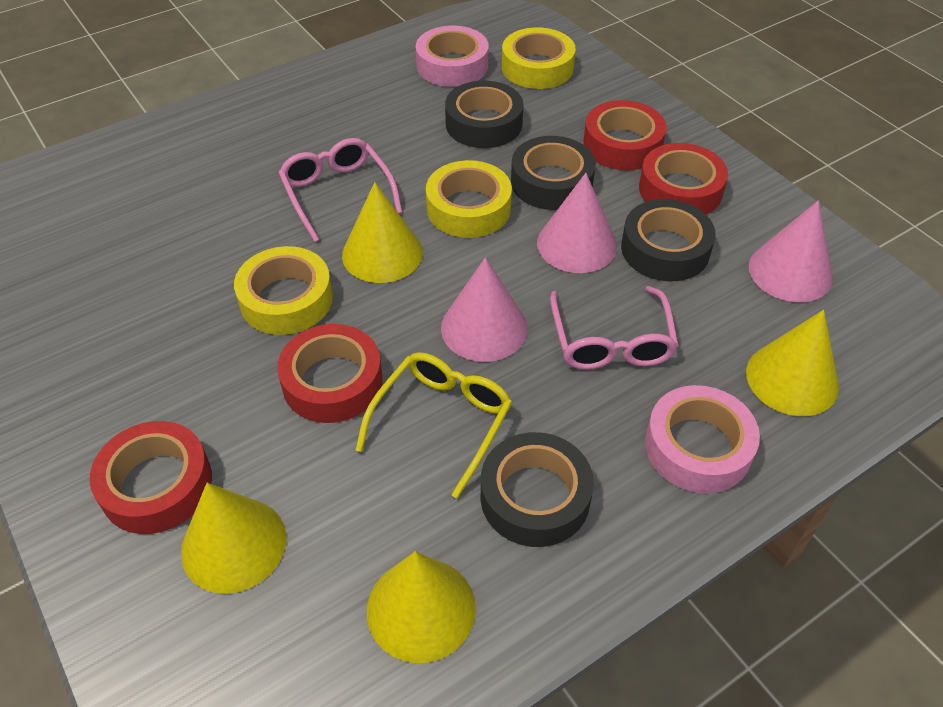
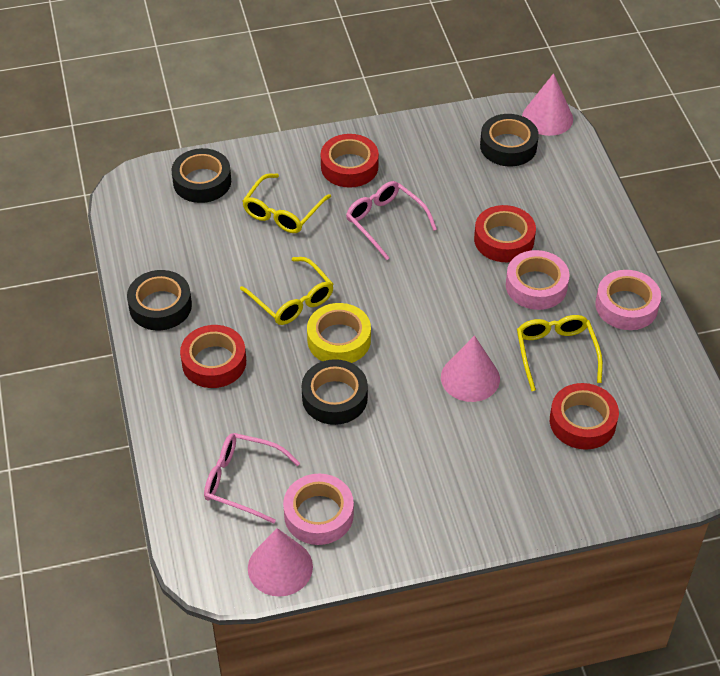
pink tape: 2 -> 3
yellow cone: 4 -> 0
yellow glasses: 1 -> 3
yellow tape: 3 -> 1

